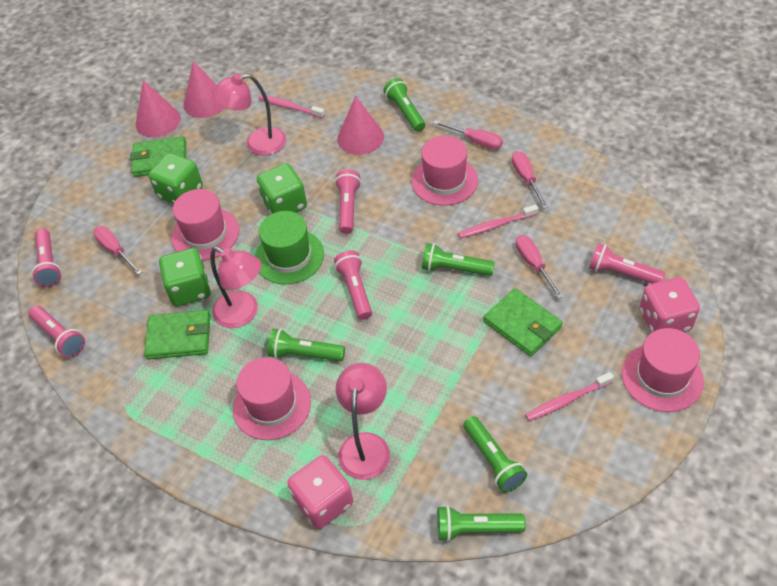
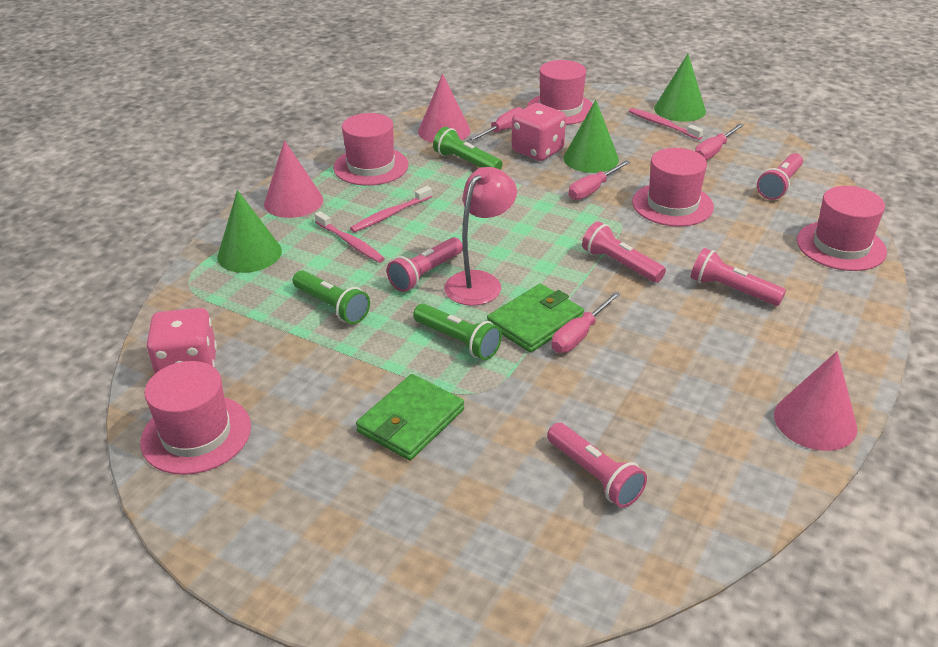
green cone: 0 -> 3
green dice: 3 -> 0
green flashlight: 5 -> 3
green hat: 1 -> 0
green wallet: 3 -> 2
pink hat: 4 -> 5
pink lamp: 3 -> 1

